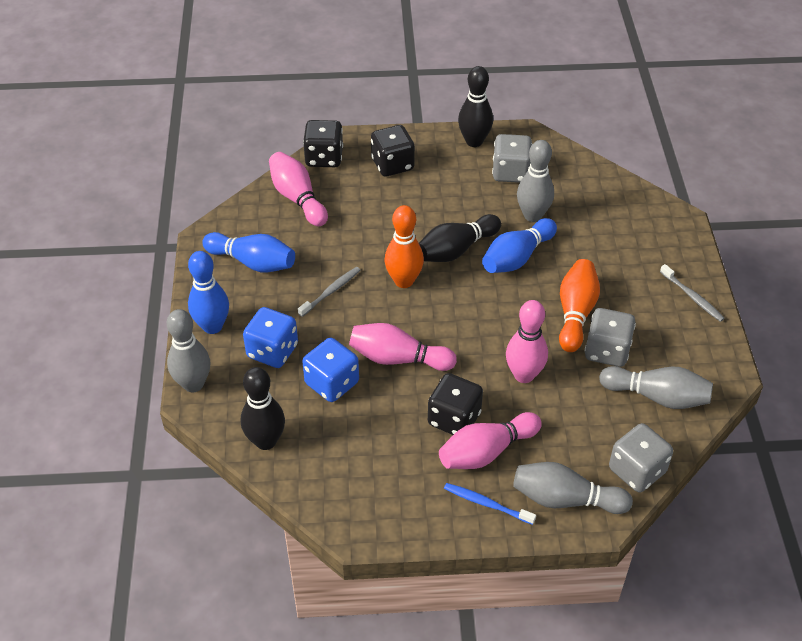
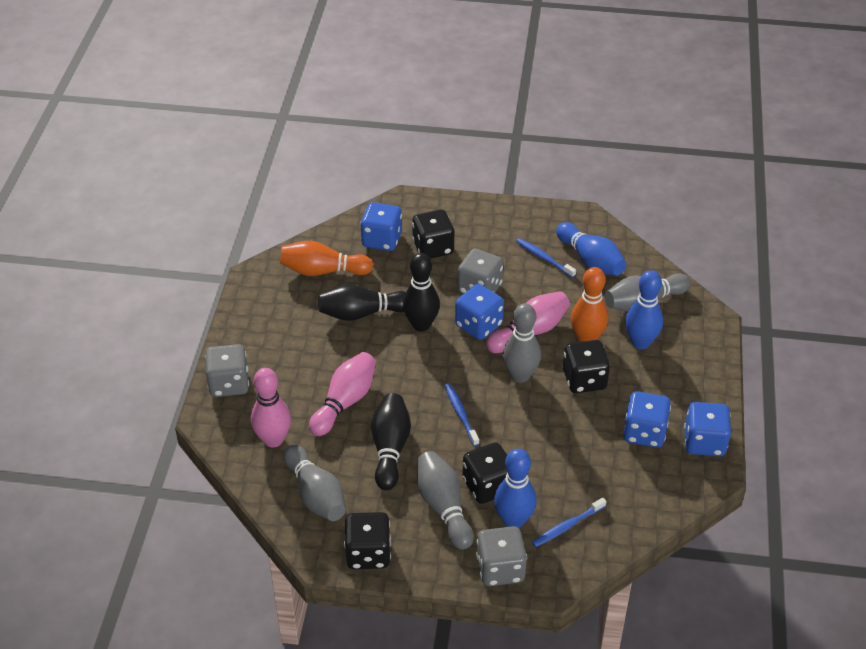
black dice: 3 -> 4
blue dice: 2 -> 4
blue toothbrush: 1 -> 3
grey toothbrush: 2 -> 0
pink bowling pin: 4 -> 3

